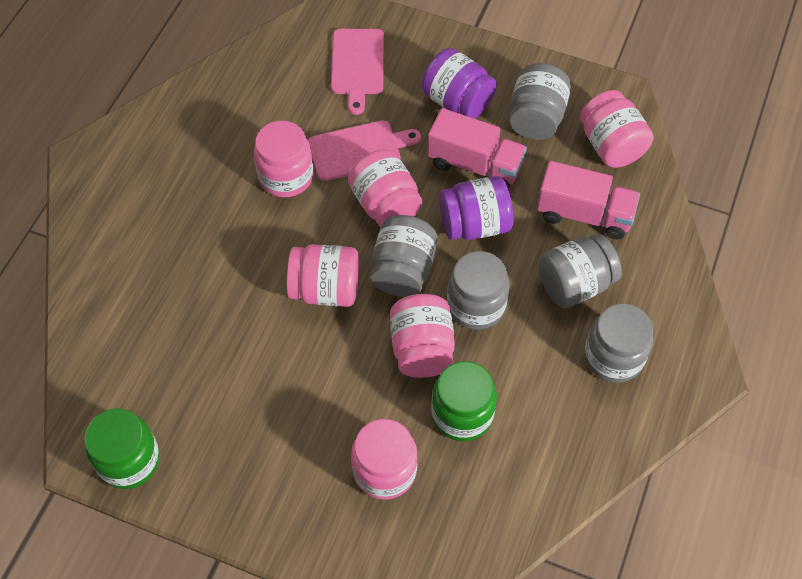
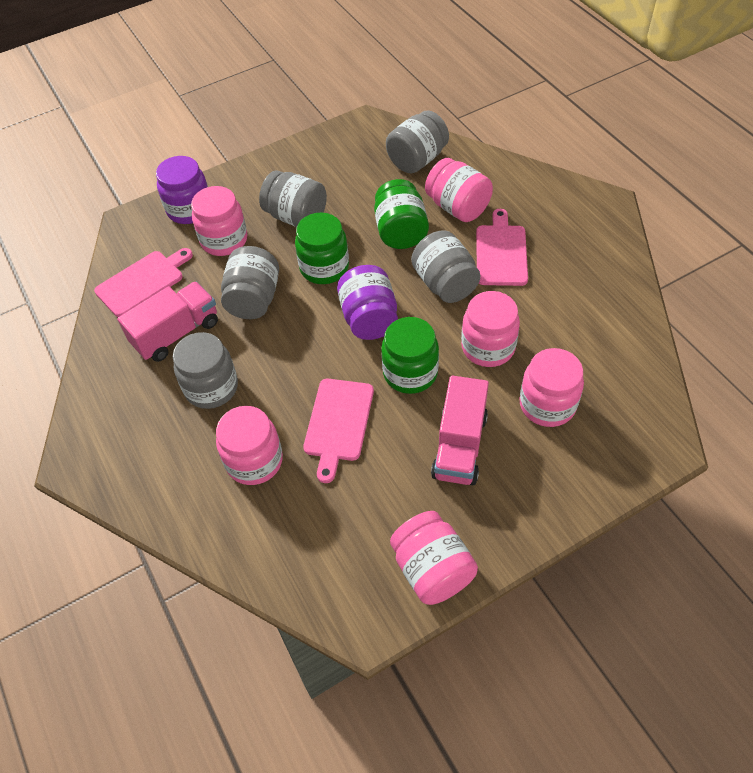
green jar: 2 -> 3
pink cutting board: 2 -> 3

